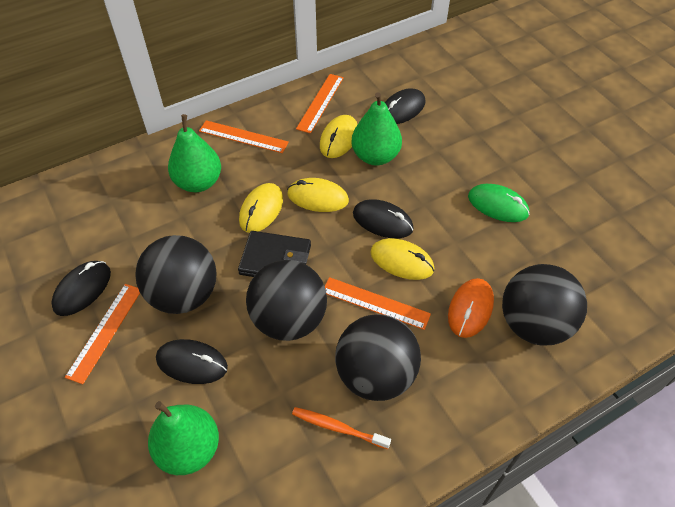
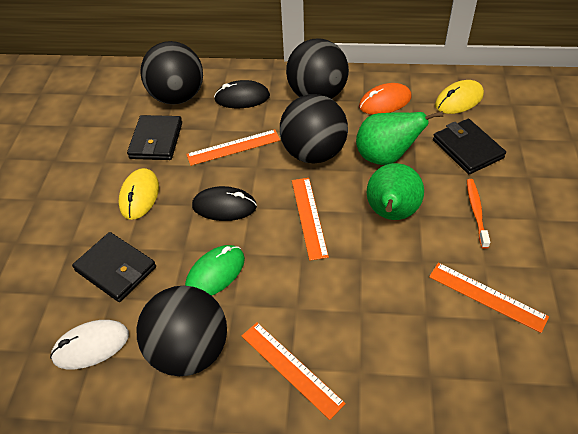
black mouse: 4 -> 2
black wallet: 1 -> 3
green pear: 3 -> 2
white mouse: 0 -> 1
yellow mouse: 4 -> 2

